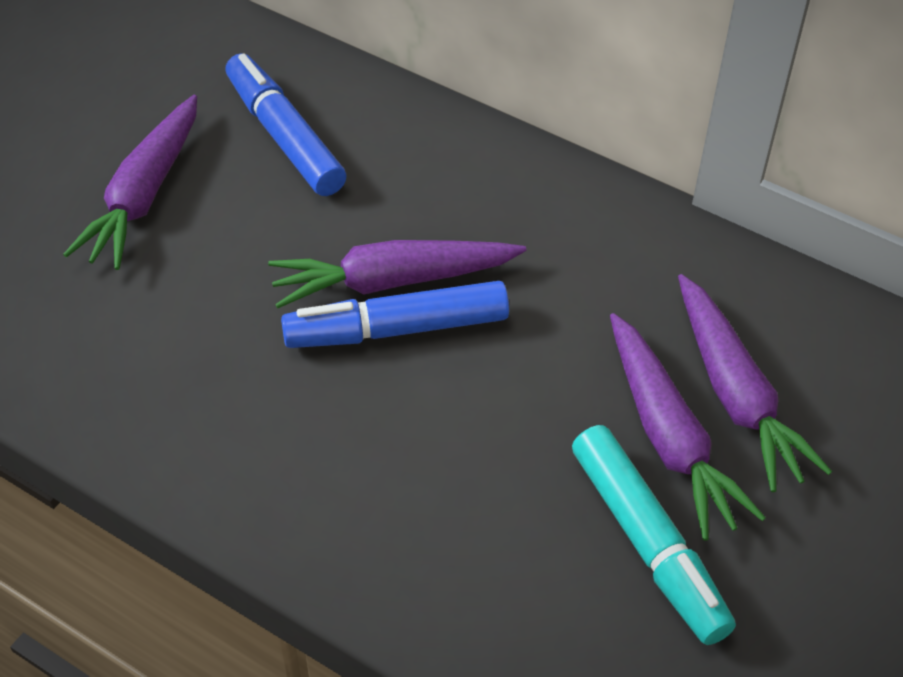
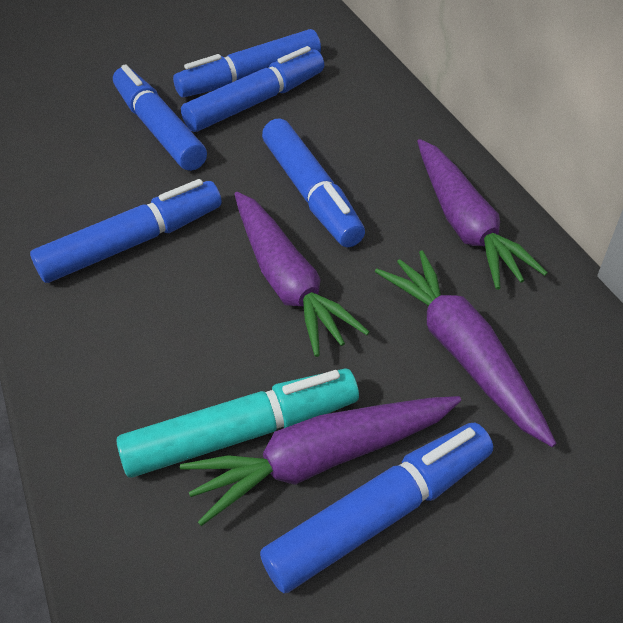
blue marker: 2 -> 6

